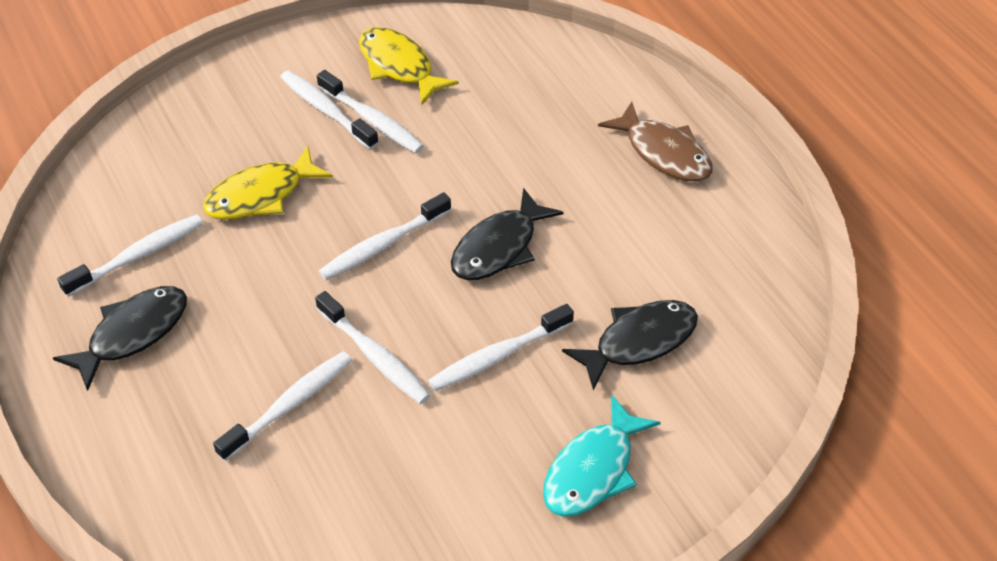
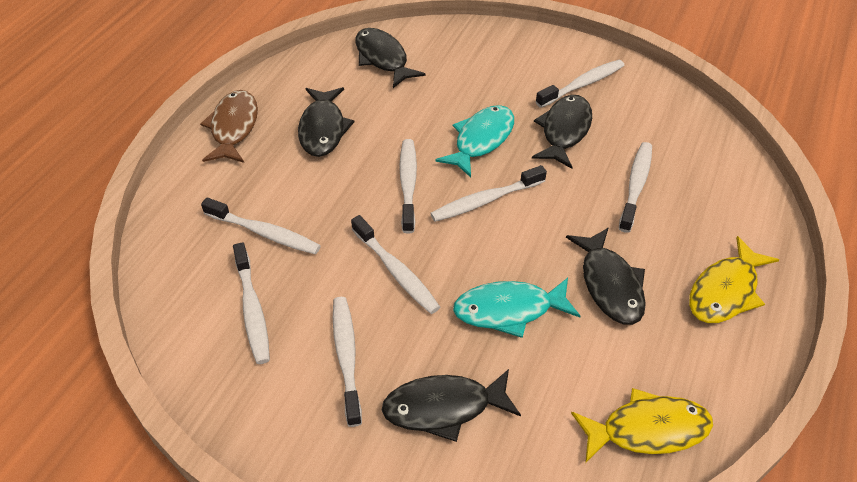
black fish: 3 -> 5
turquoise fish: 1 -> 2
white toothbrush: 7 -> 8

